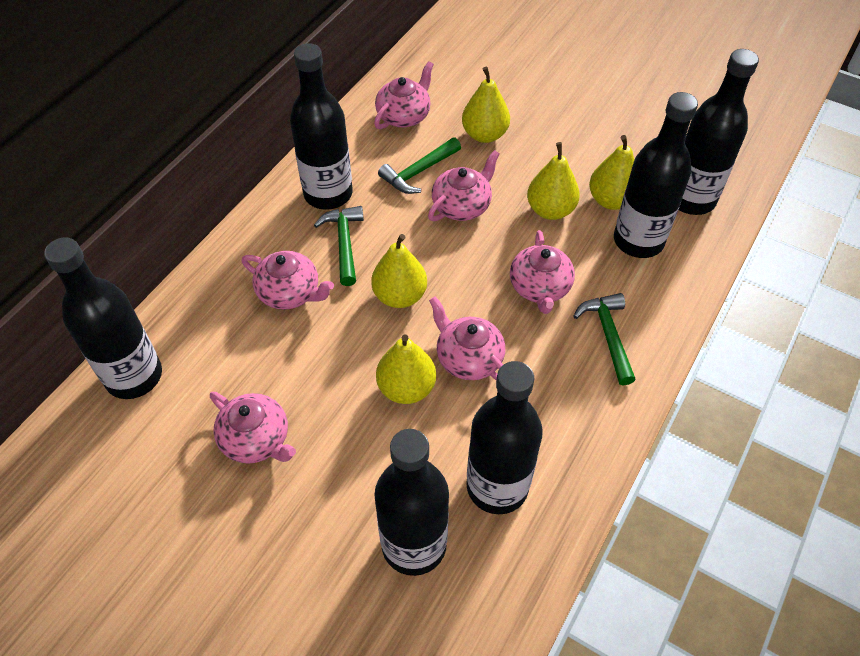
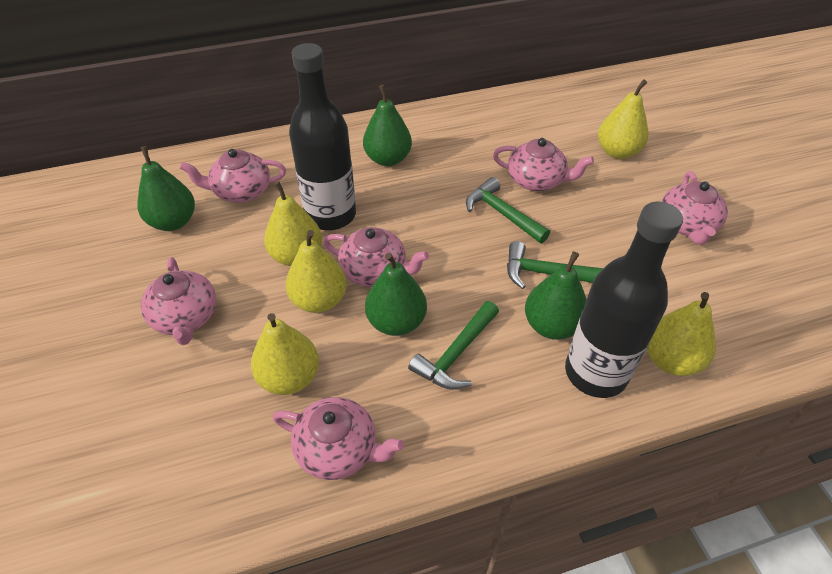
black bottle: 6 -> 2
green pear: 0 -> 4

